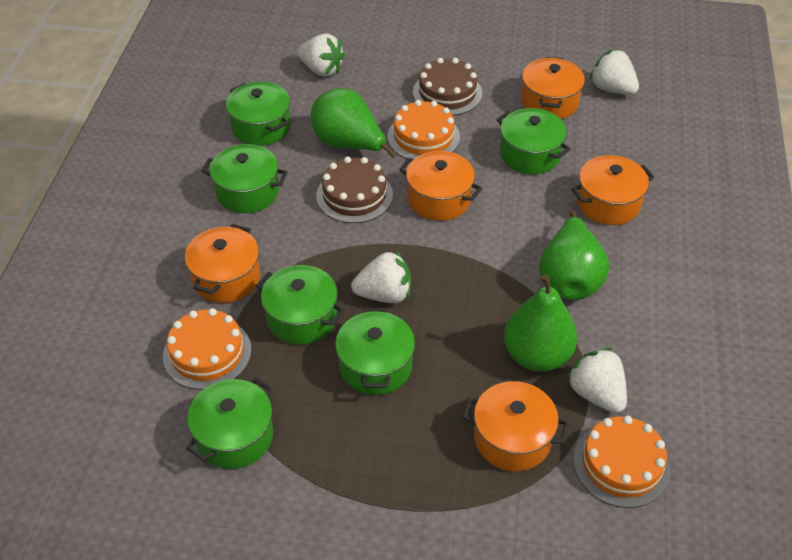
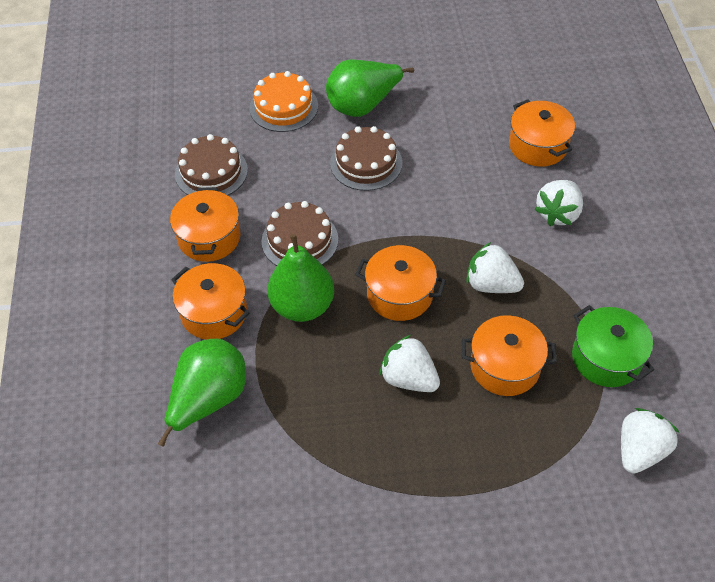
brown cake: 2 -> 3
green pot: 6 -> 1
orange cake: 3 -> 1

